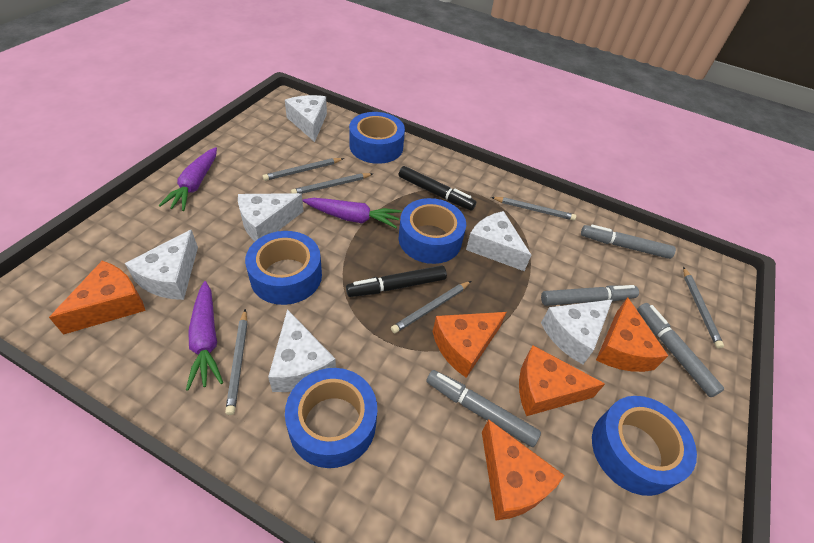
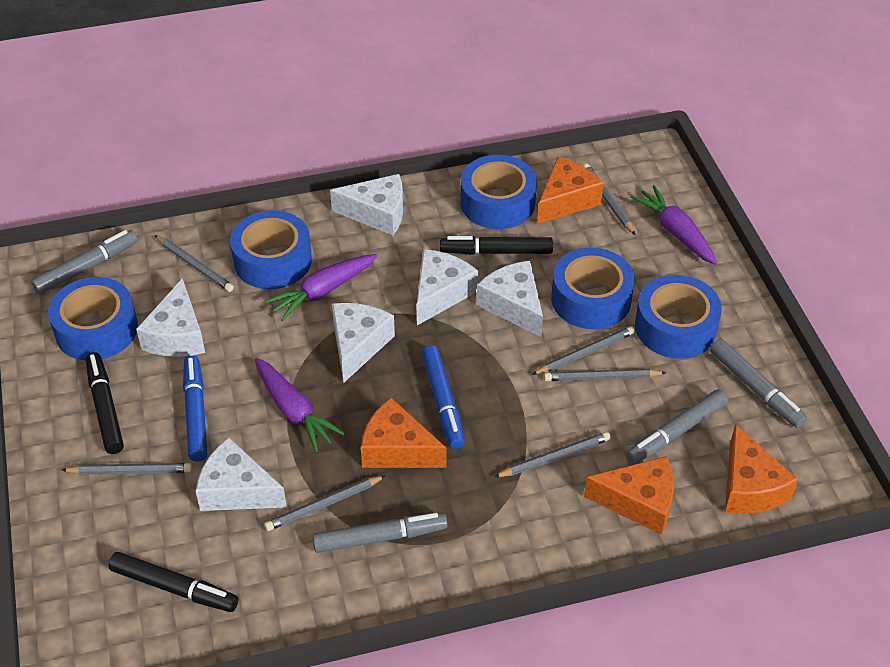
black marker: 2 -> 3
blue marker: 0 -> 2
grey pencil: 6 -> 7
orange cheese: 5 -> 4

